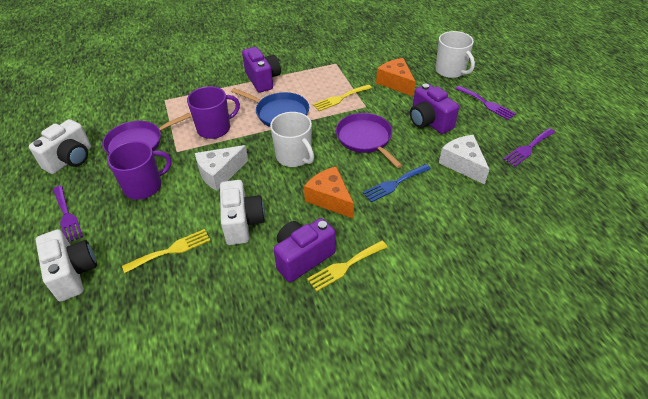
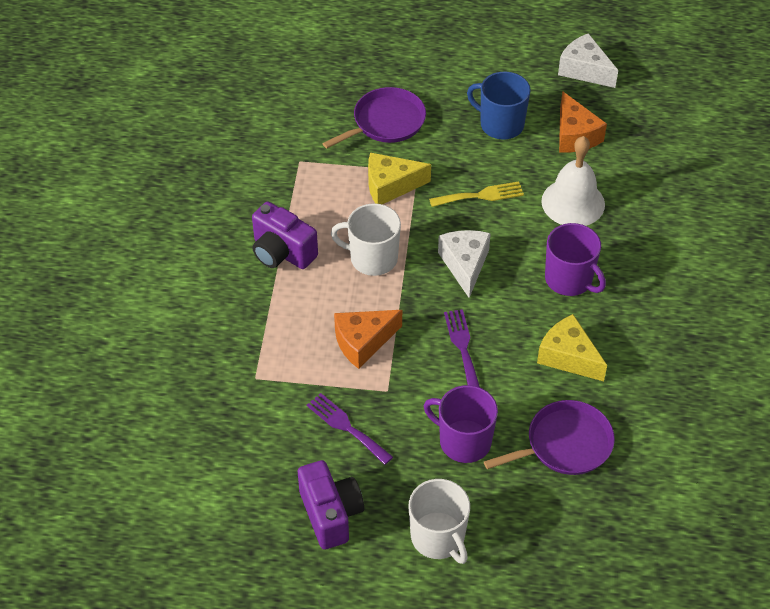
blue fork: 1 -> 0
blue mug: 0 -> 1
blue pan: 1 -> 0
purple camera: 3 -> 2
purple fork: 3 -> 2
white bell: 0 -> 1
white camera: 3 -> 0
yellow cheese: 0 -> 2
yellow fork: 3 -> 1

